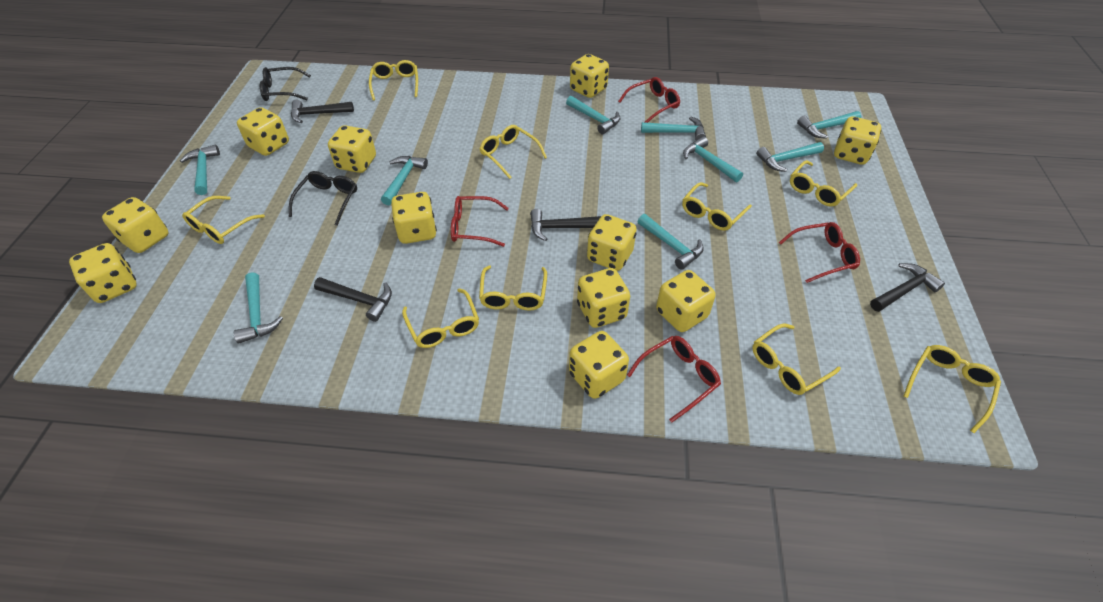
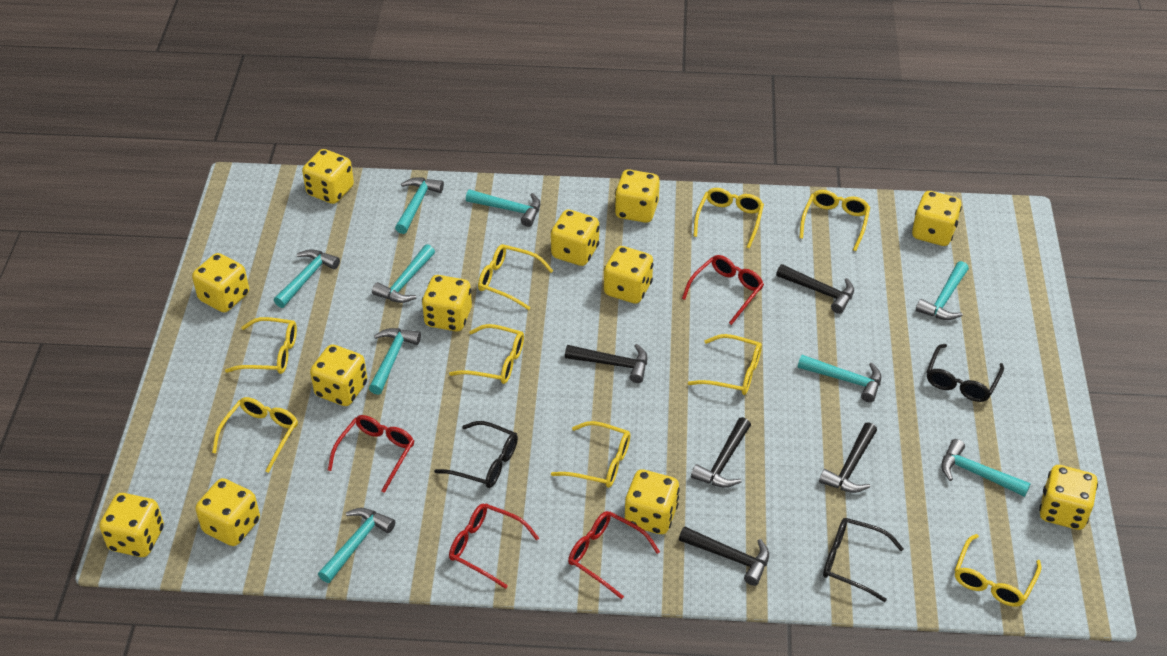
black glasses: 2 -> 3
black hammer: 4 -> 5
yellow dice: 11 -> 12

